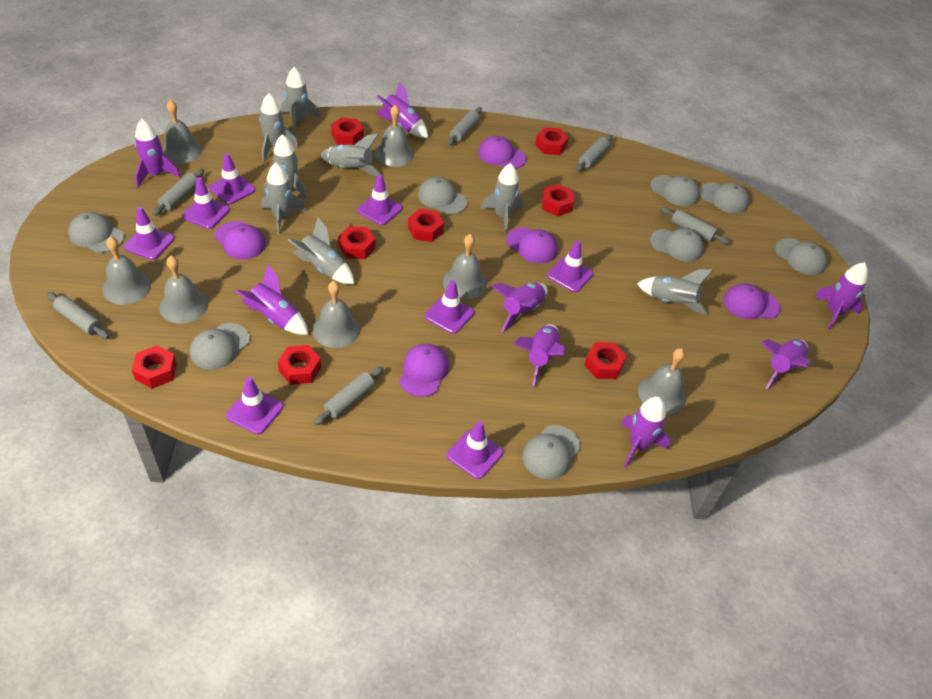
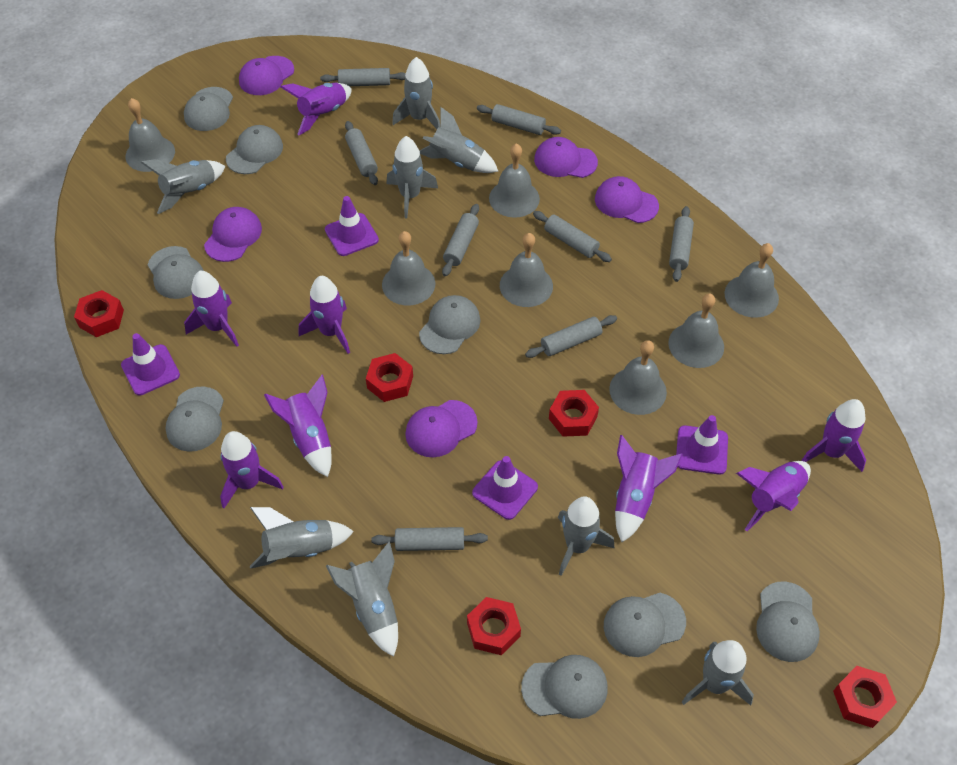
grey rolling pin: 6 -> 8
purple traffic cone: 8 -> 4
red nut: 8 -> 5

